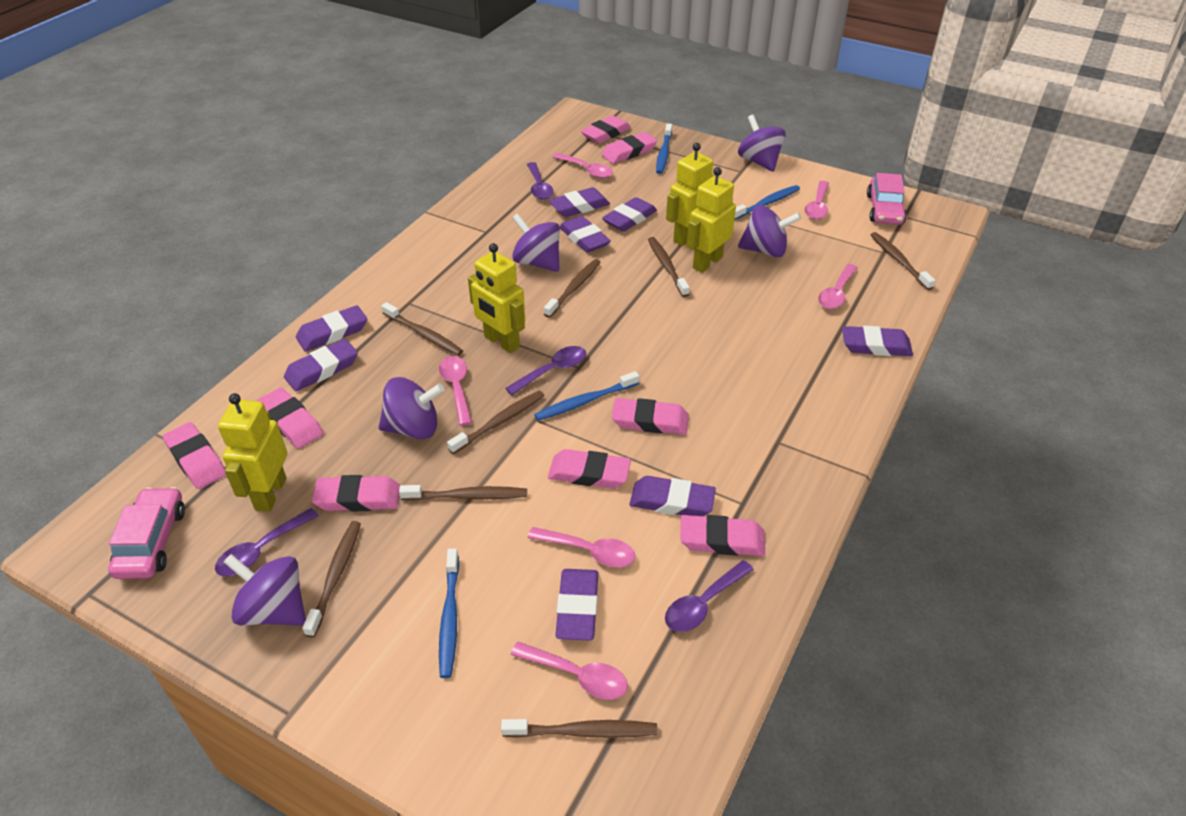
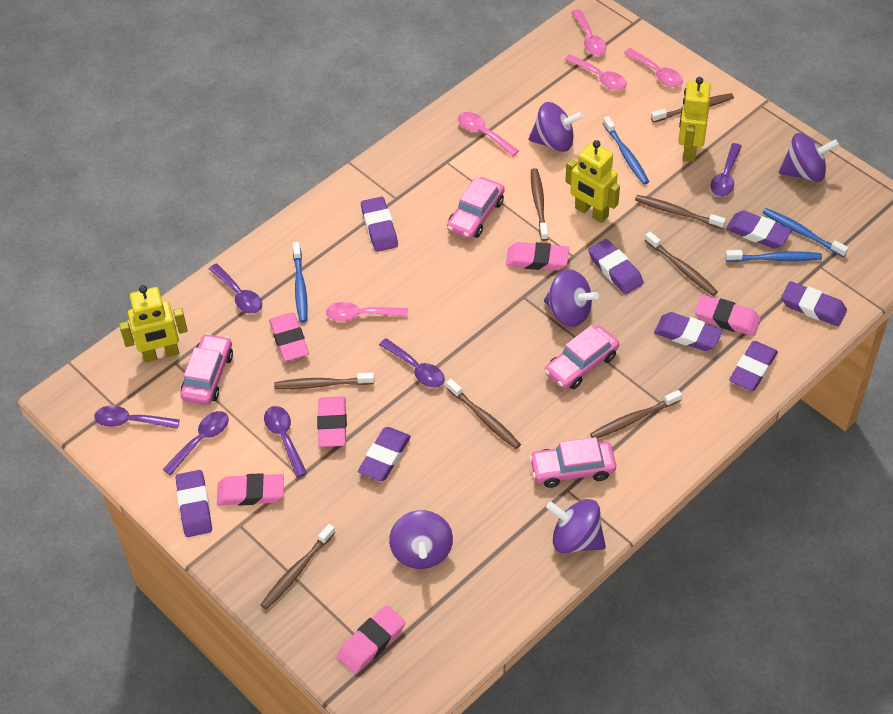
pink car: 2 -> 4
pink eraser: 8 -> 6
pink spoon: 6 -> 5
purple spoon: 4 -> 6
yellow robot: 4 -> 3

